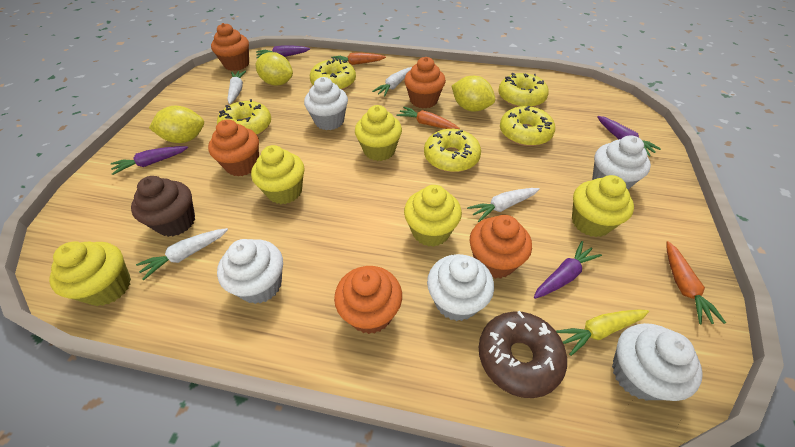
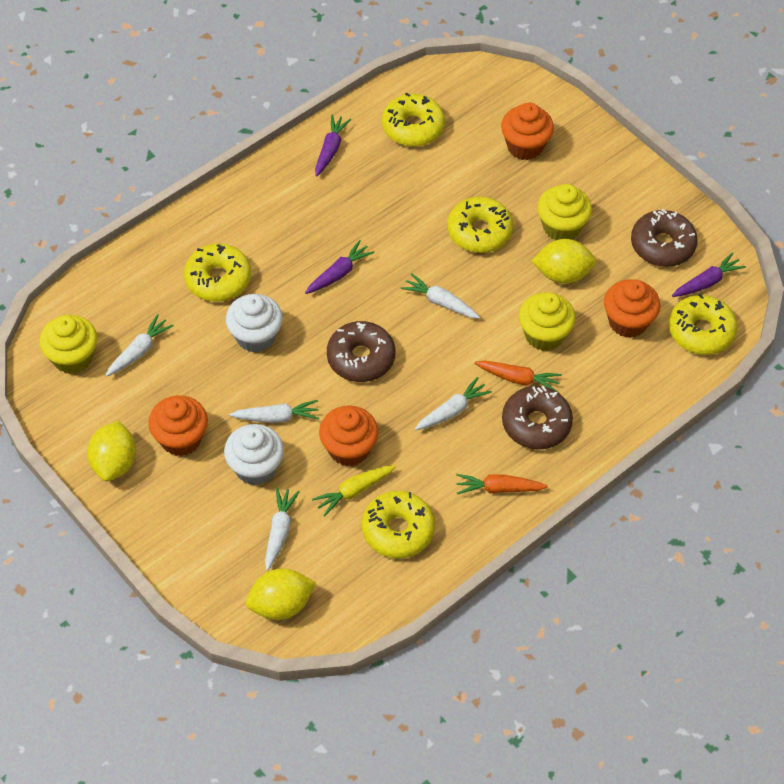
brown cupcake: 1 -> 0
brown donut: 1 -> 3
orange carrot: 3 -> 2
orange cupcake: 5 -> 4
purple carrot: 4 -> 3
white carrot: 4 -> 5
white cupcake: 5 -> 2
yellow cupcake: 5 -> 3

